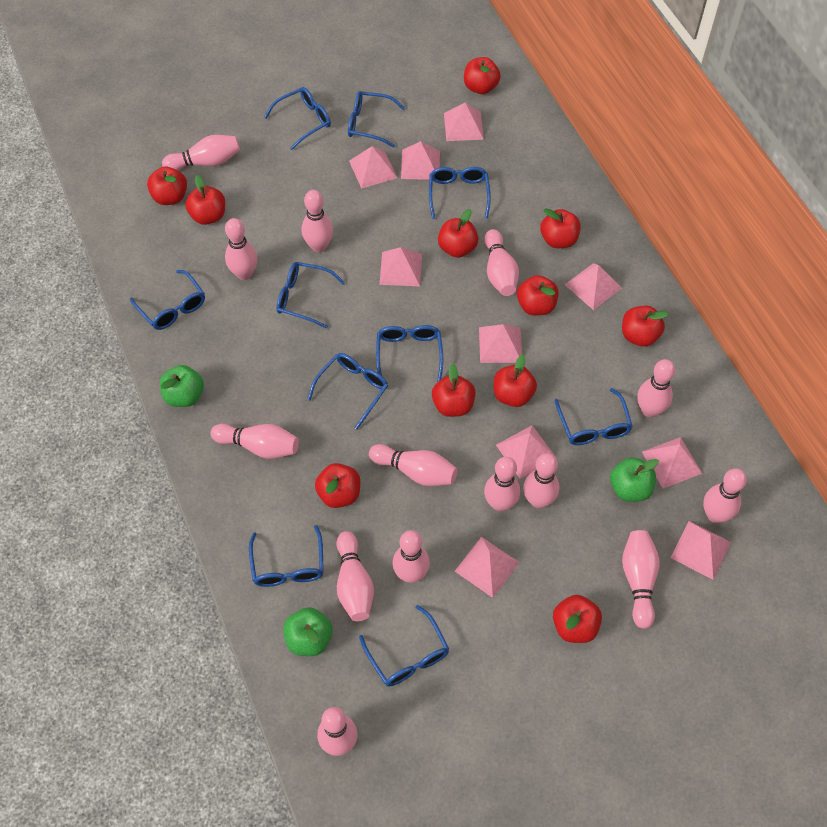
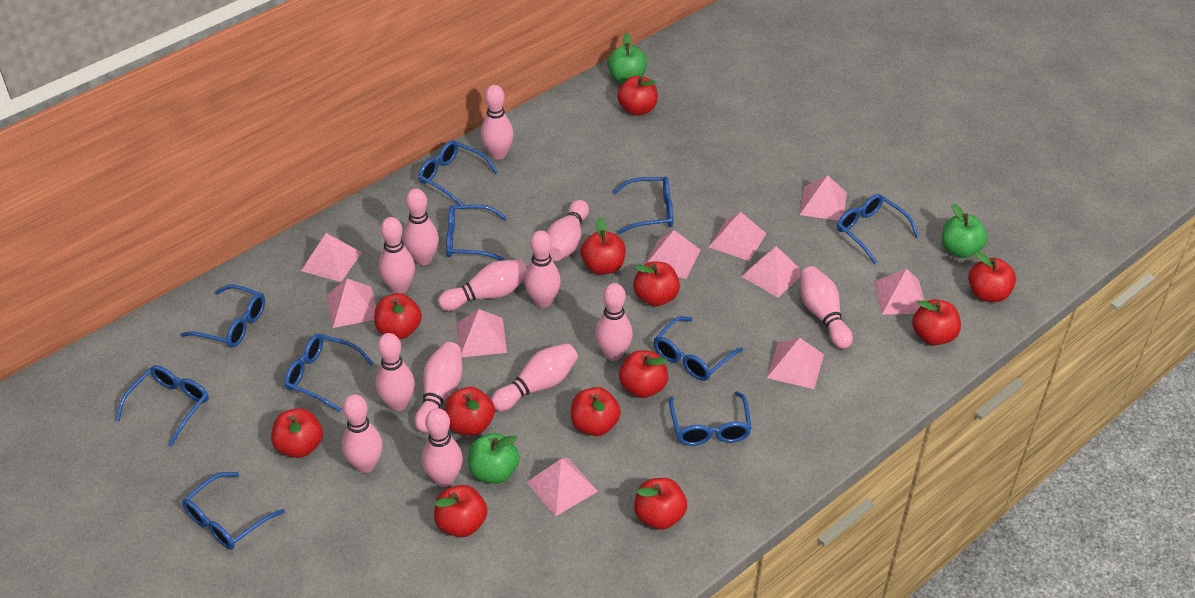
pink bowling pin: 14 -> 13
red apple: 11 -> 12

